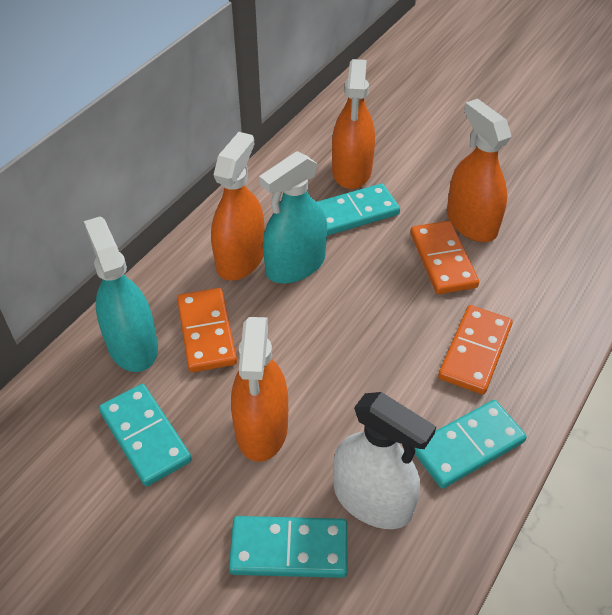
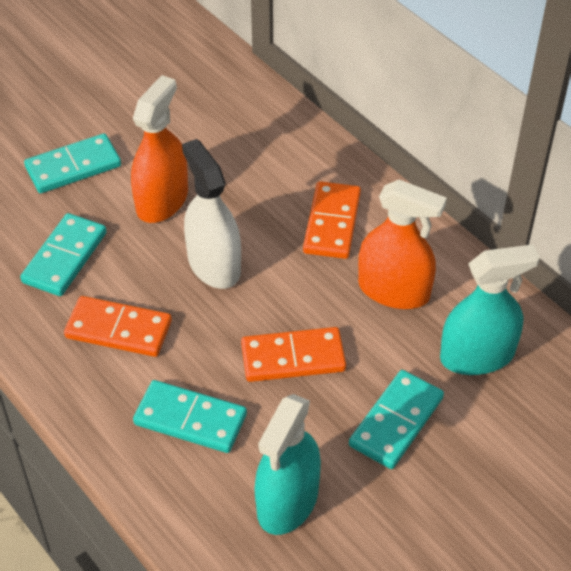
orange spray bottle: 4 -> 2

